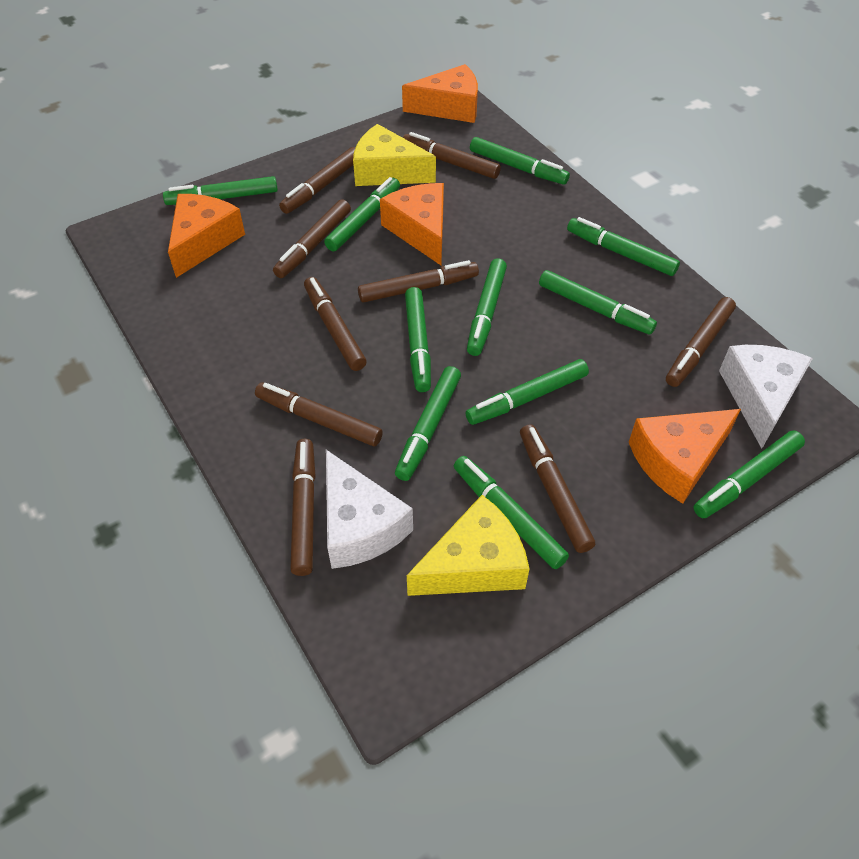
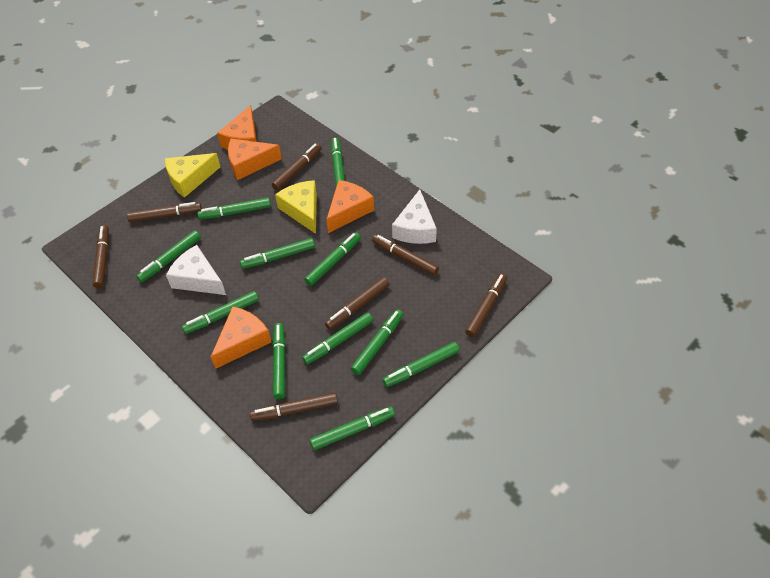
brown marker: 9 -> 7

